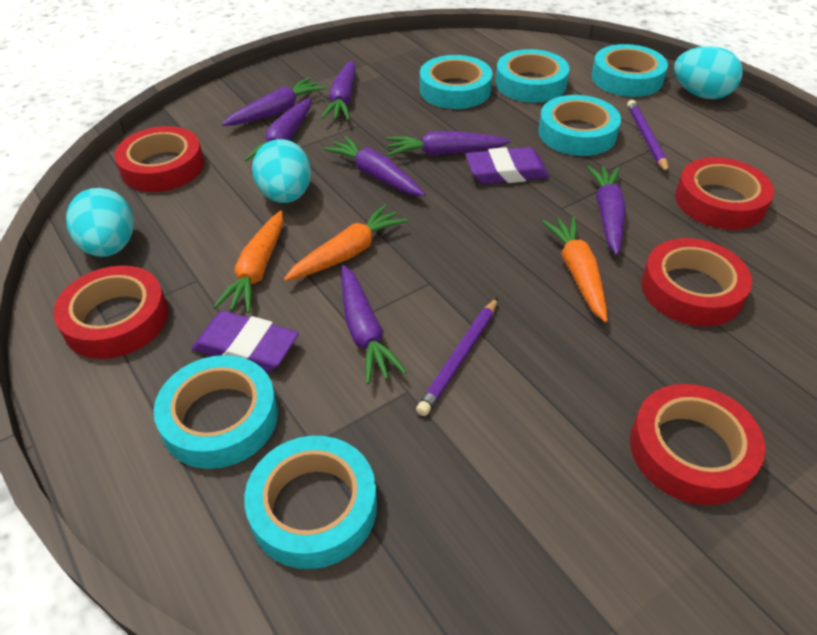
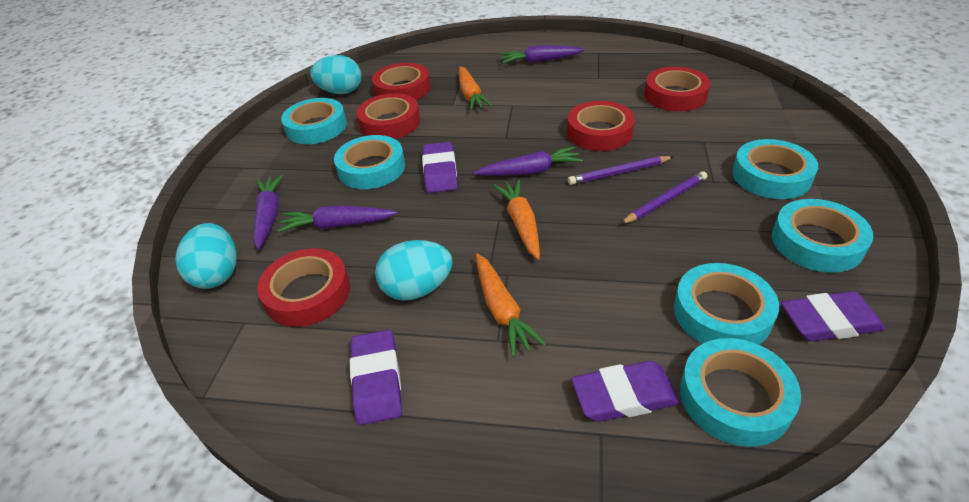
purple carrot: 7 -> 4
purple eraser: 2 -> 4

